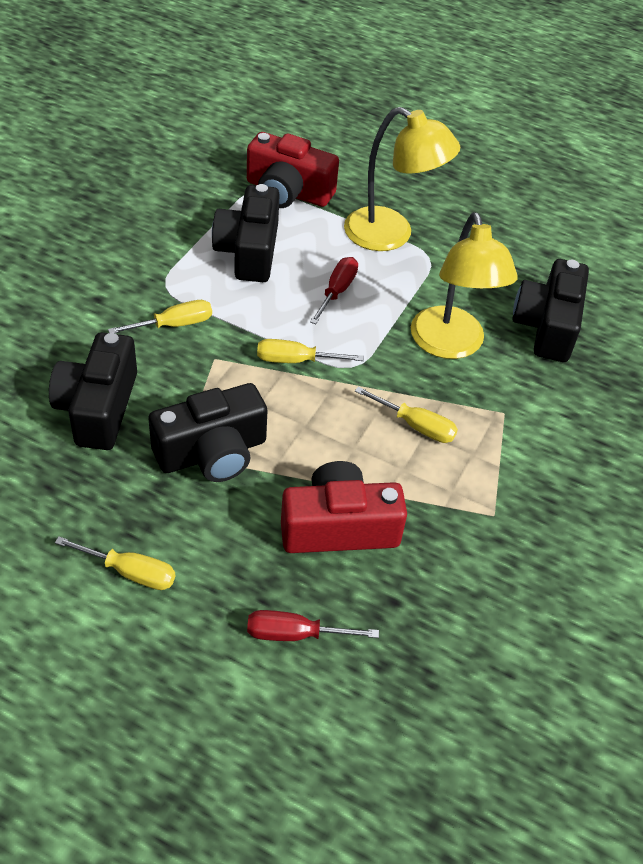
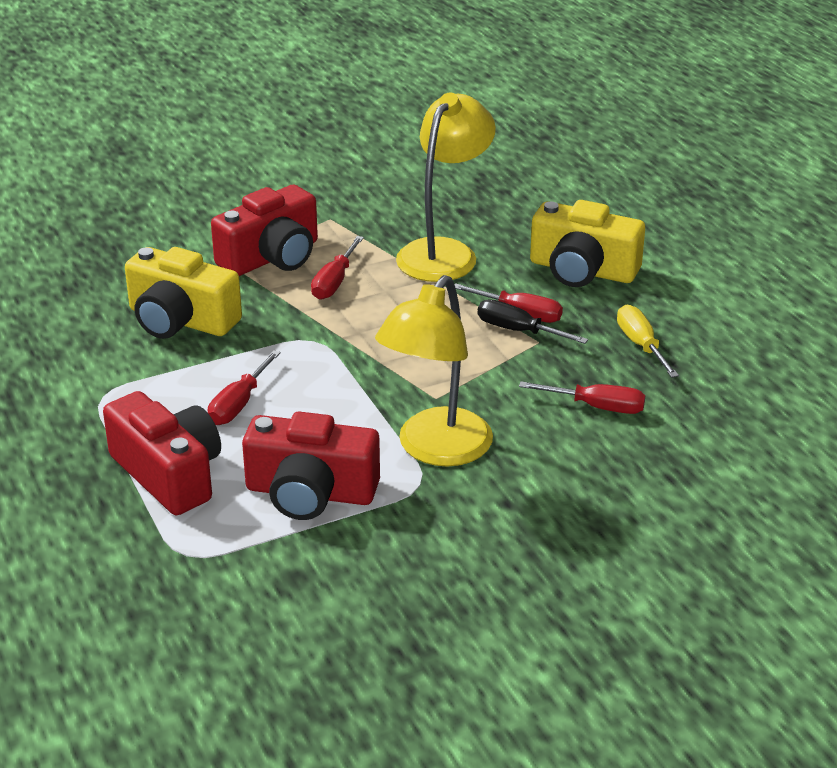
black camera: 4 -> 0
black screwdriver: 0 -> 1
red camera: 2 -> 3
red screwdriver: 2 -> 4
yellow camera: 0 -> 2
yellow screwdriver: 4 -> 1

